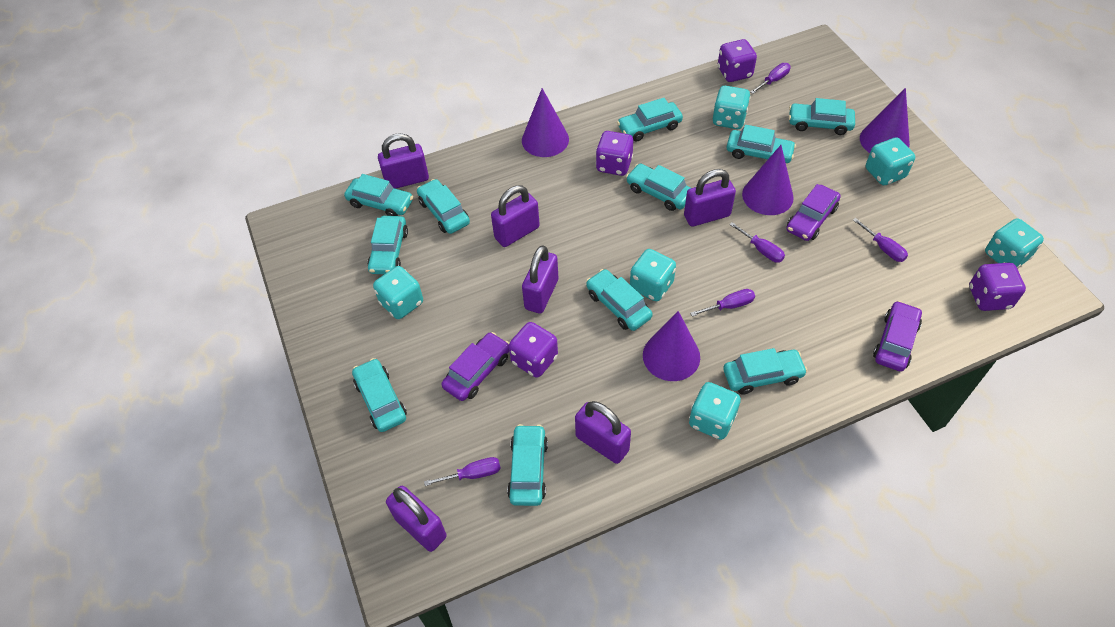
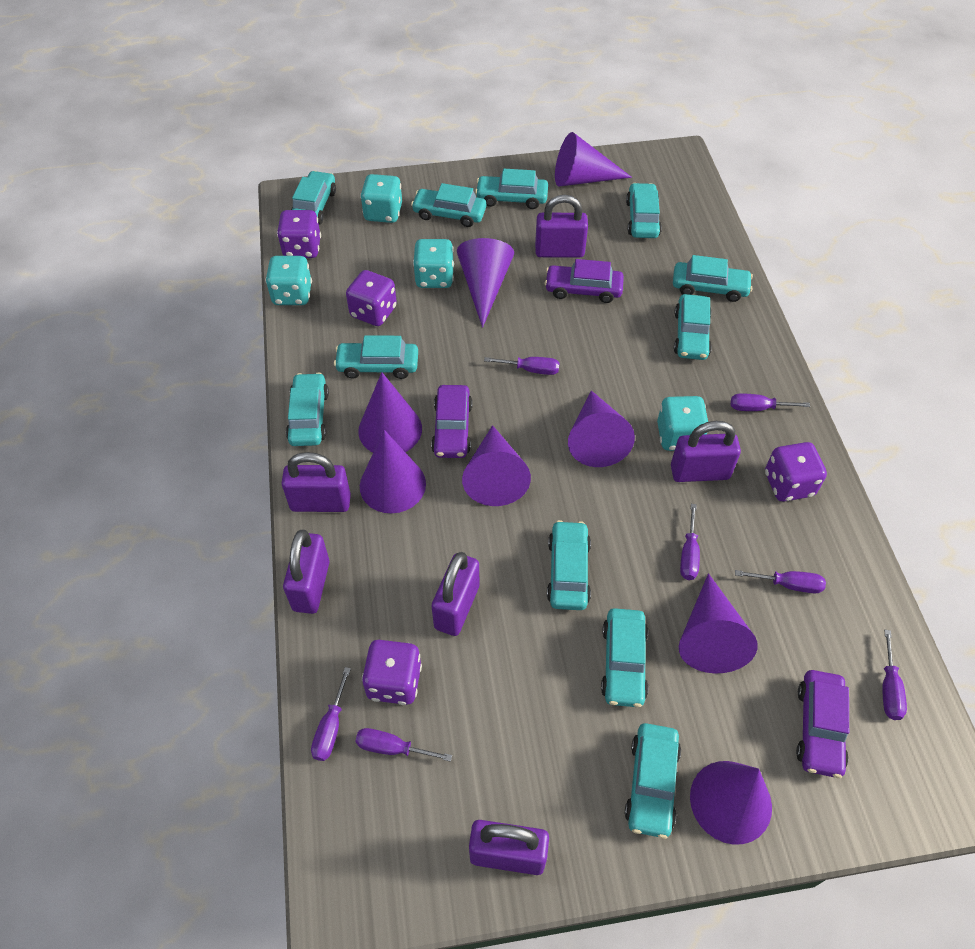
purple cone: 4 -> 8
purple screwdriver: 5 -> 7
turquoise dice: 6 -> 4

